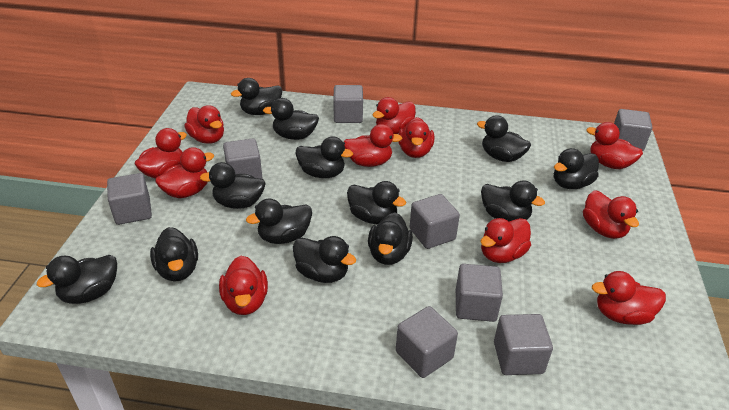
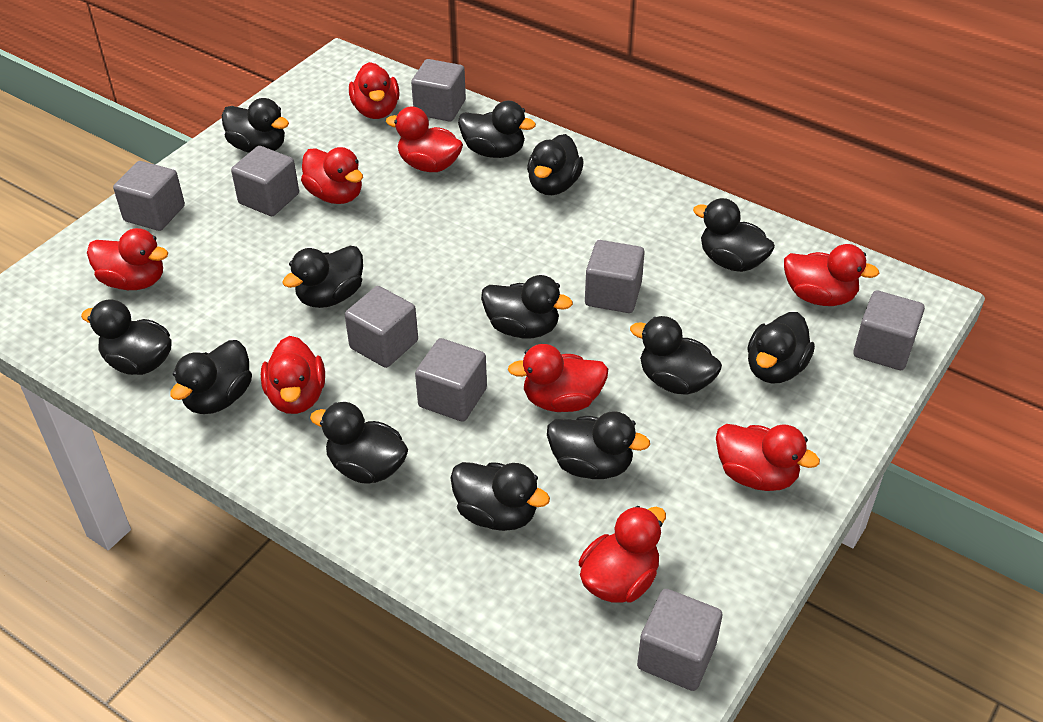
red duck: 11 -> 9

